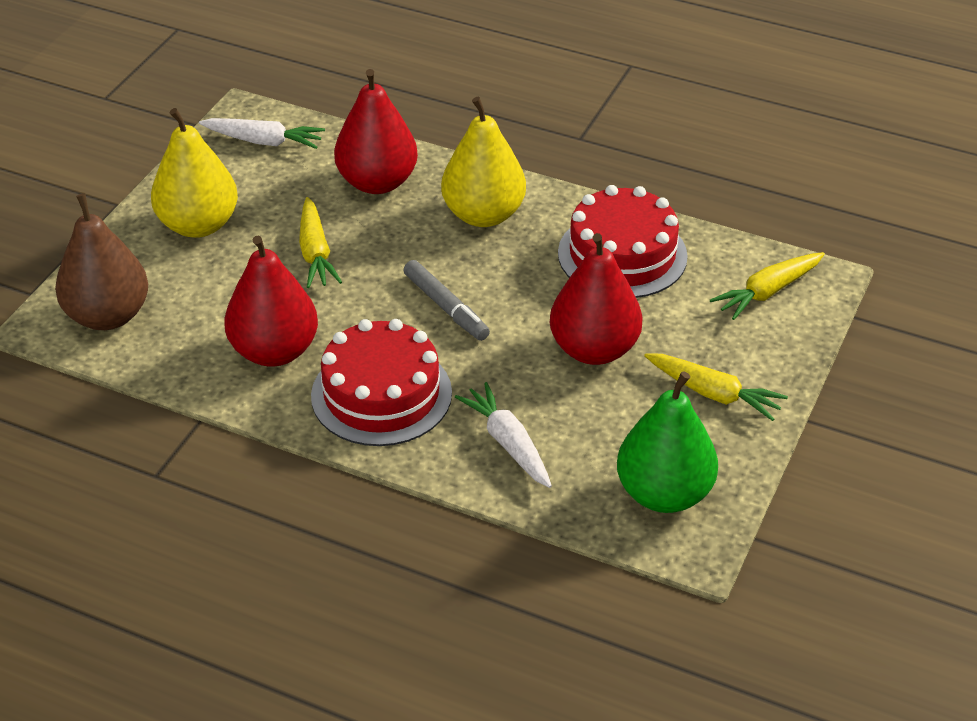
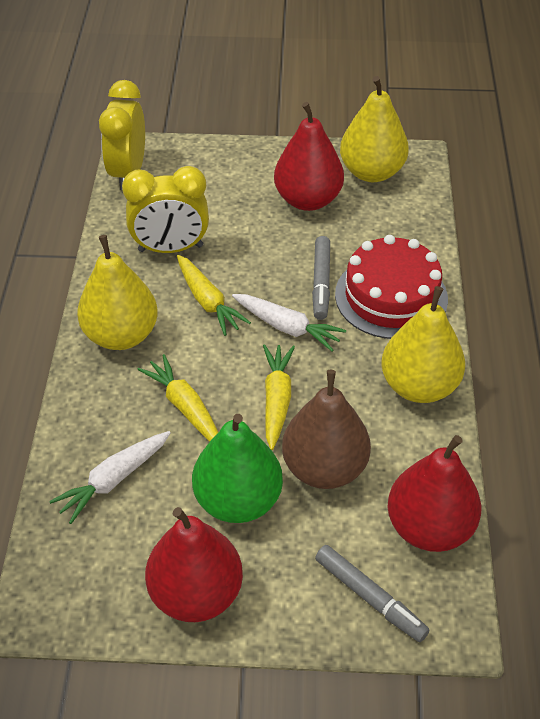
grey marker: 1 -> 2
red cake: 2 -> 1
yellow clock: 0 -> 2
yellow pear: 2 -> 3

